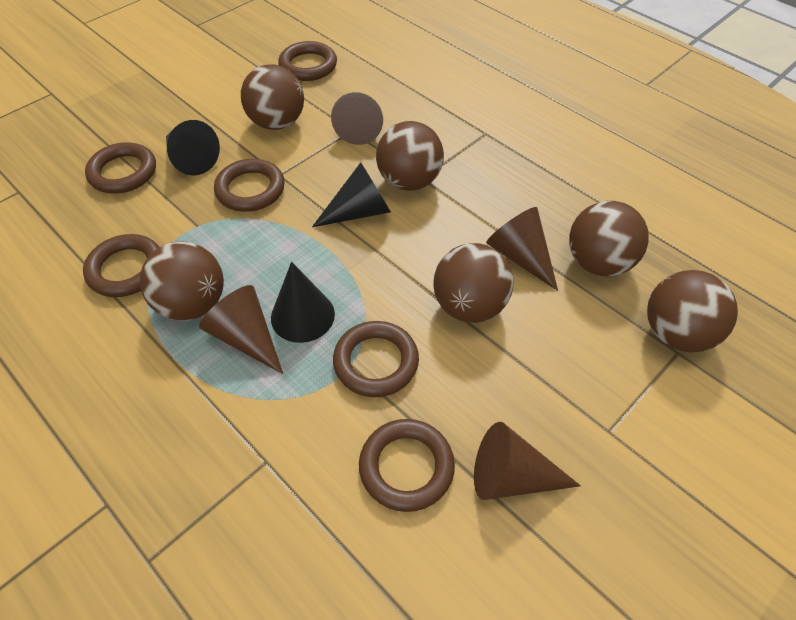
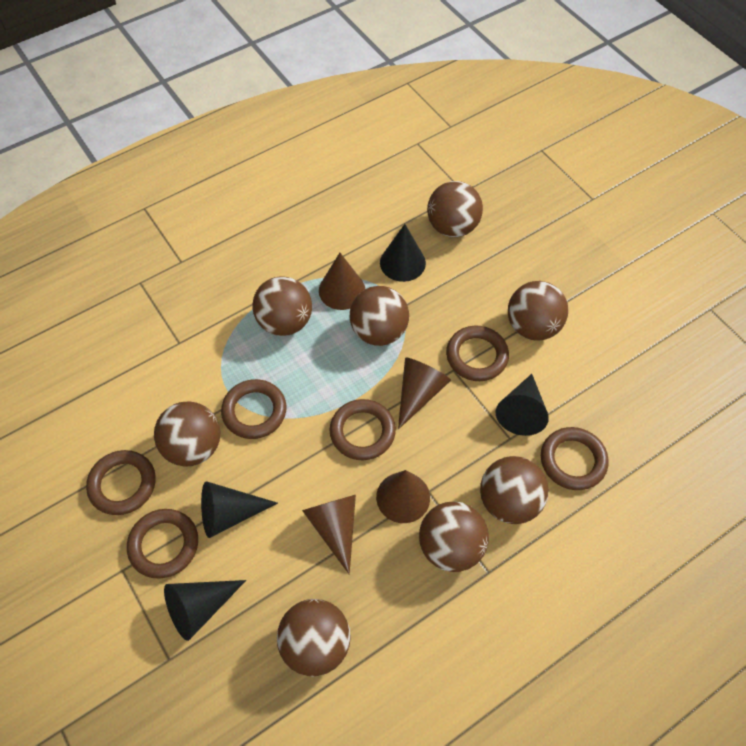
black cone: 3 -> 4
brown ball: 6 -> 8

